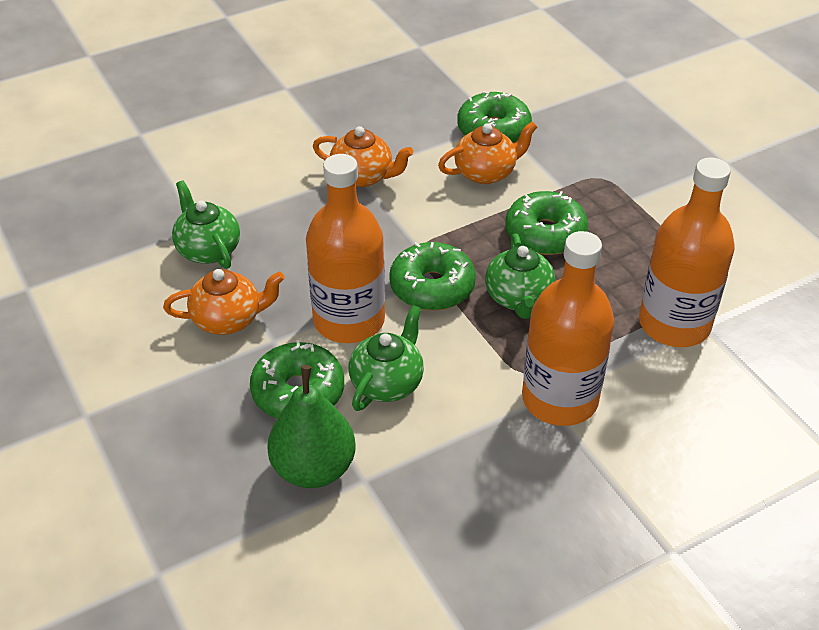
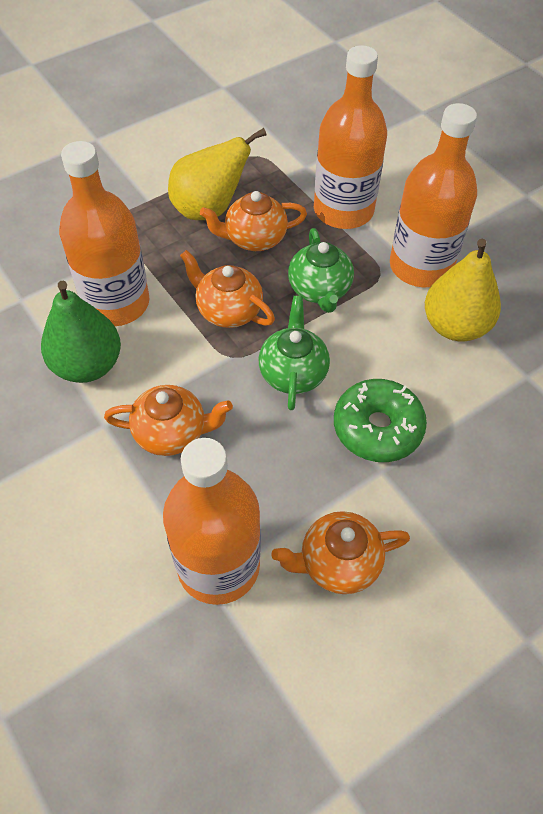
green donut: 4 -> 1
green teapot: 3 -> 2
orange bottle: 3 -> 4
orange teapot: 3 -> 4
yellow pear: 0 -> 2

